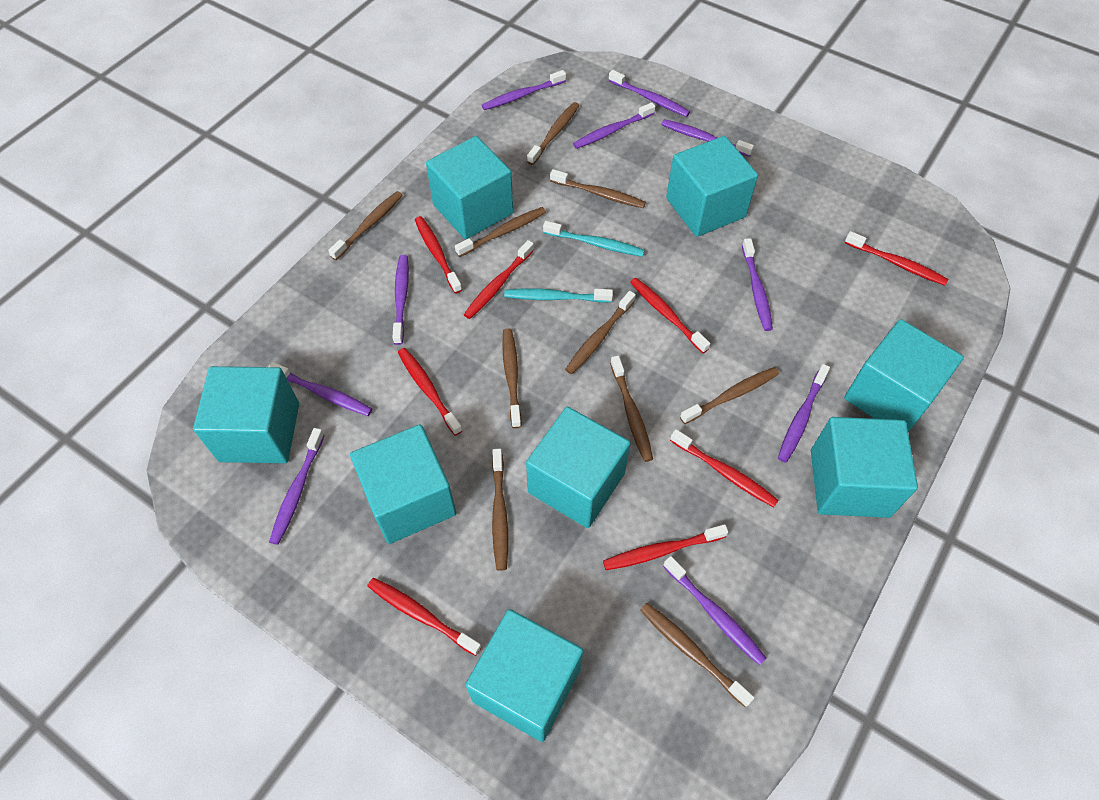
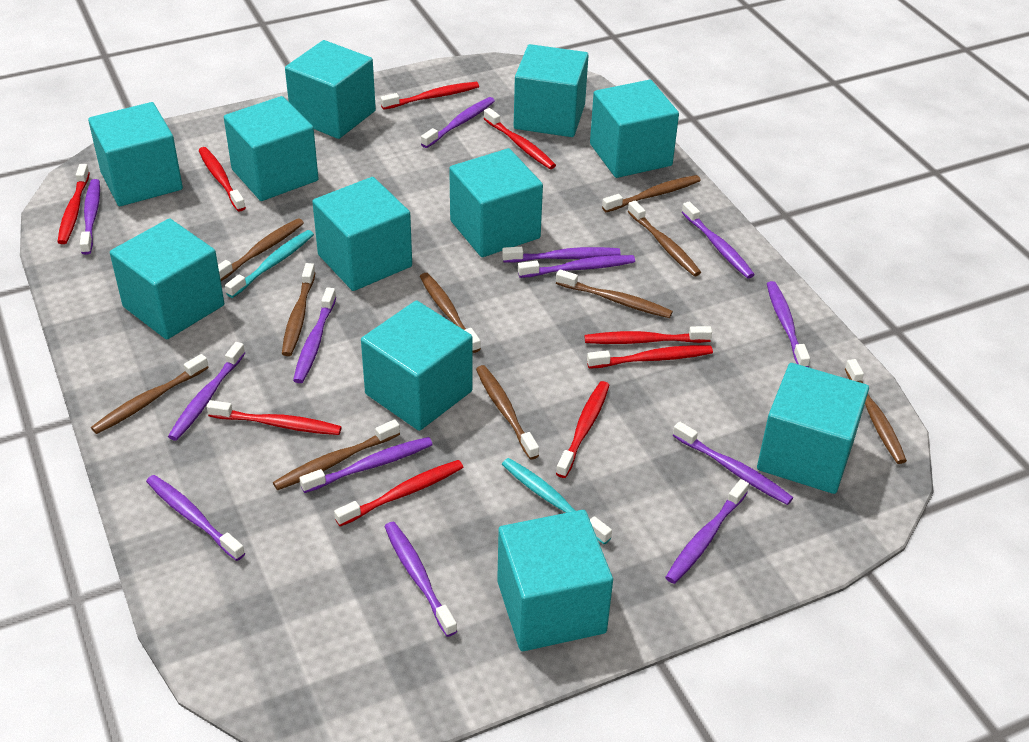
purple toothbrush: 10 -> 13
red toothbrush: 8 -> 9
turquoise cube: 8 -> 11

